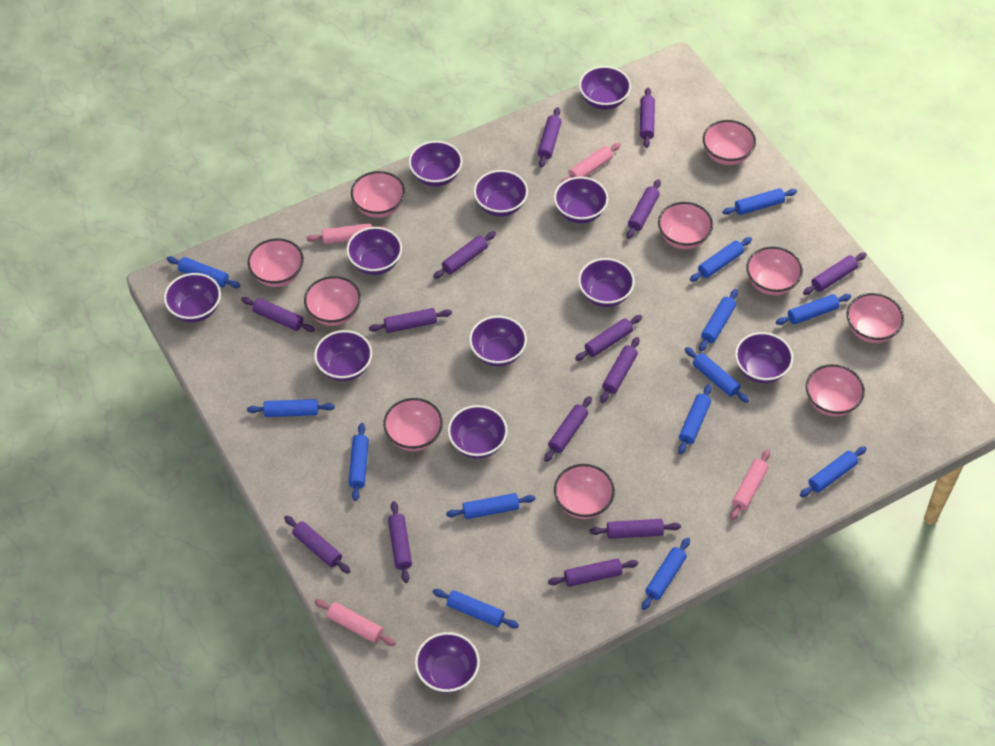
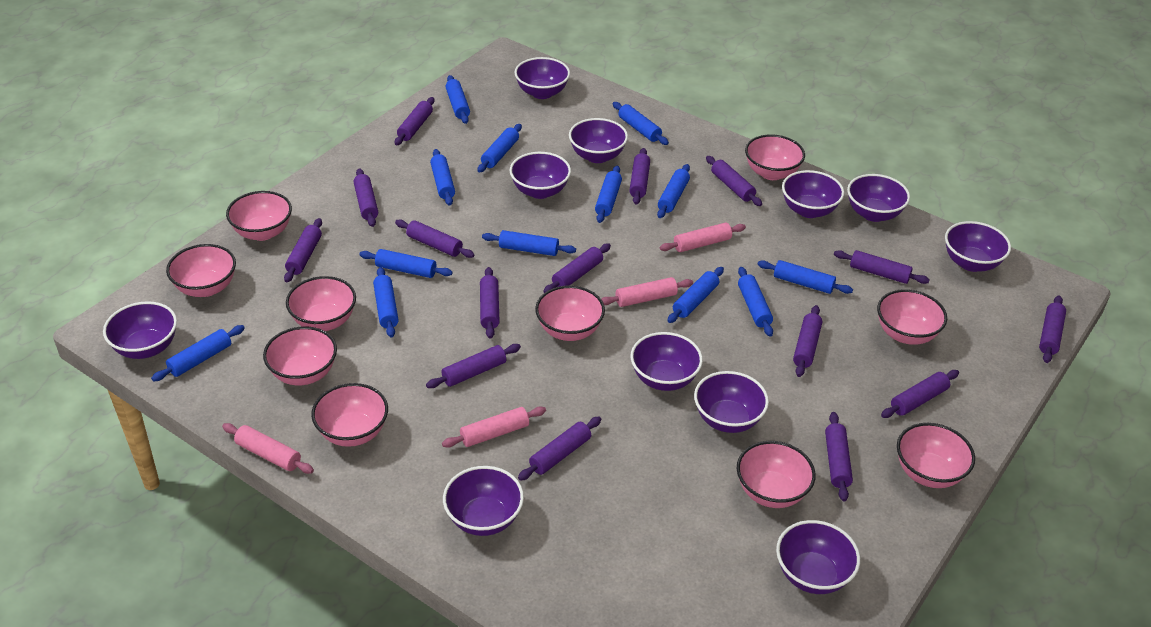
purple bowl: 12 -> 11
purple rolling pin: 14 -> 15

